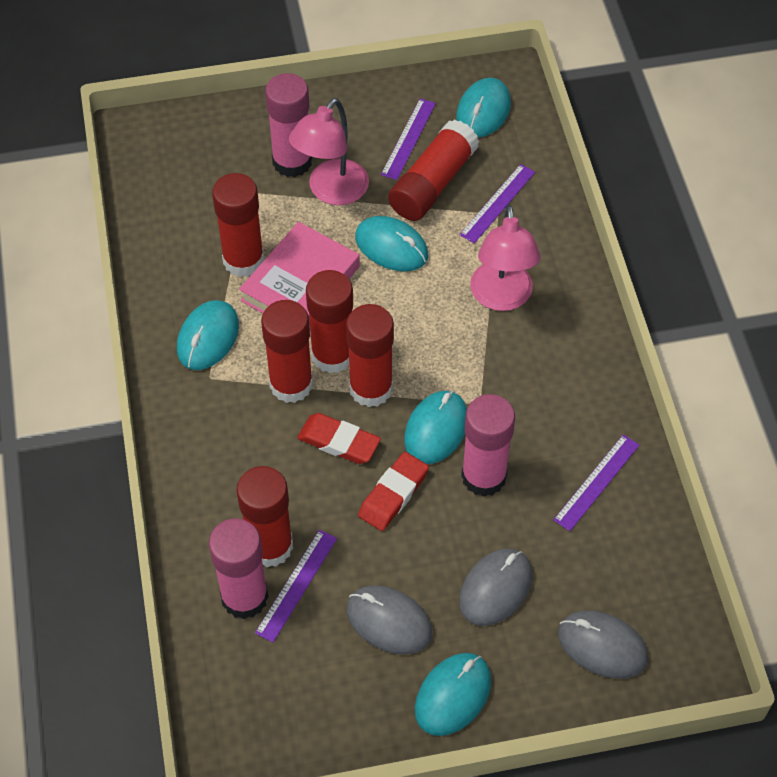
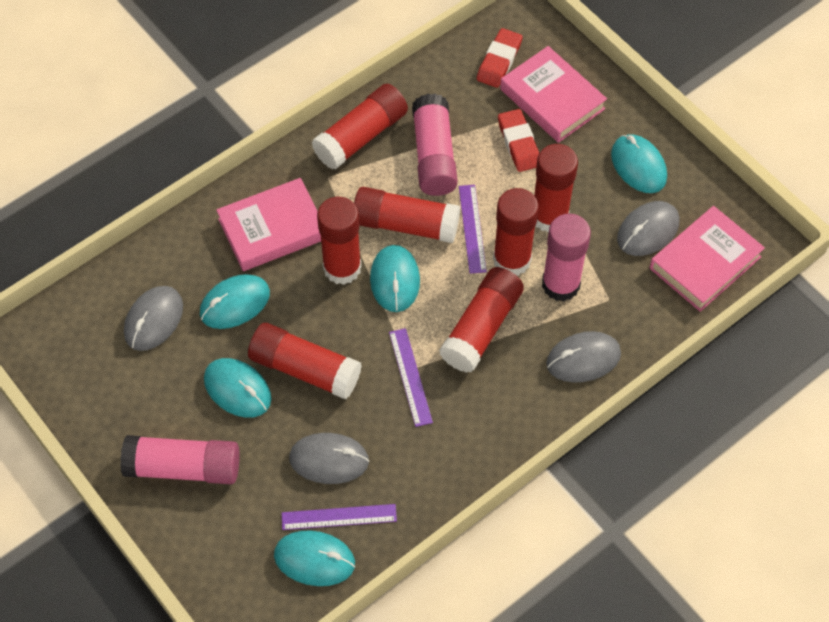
grey mouse: 3 -> 4
pink book: 1 -> 3
pink lamp: 2 -> 0
purple ruler: 4 -> 3
red glue stick: 6 -> 7

